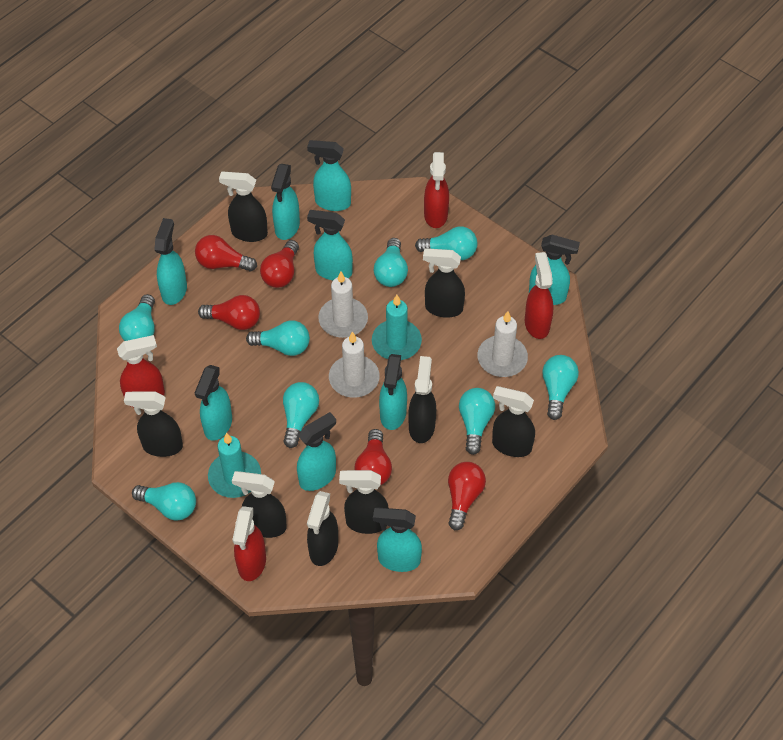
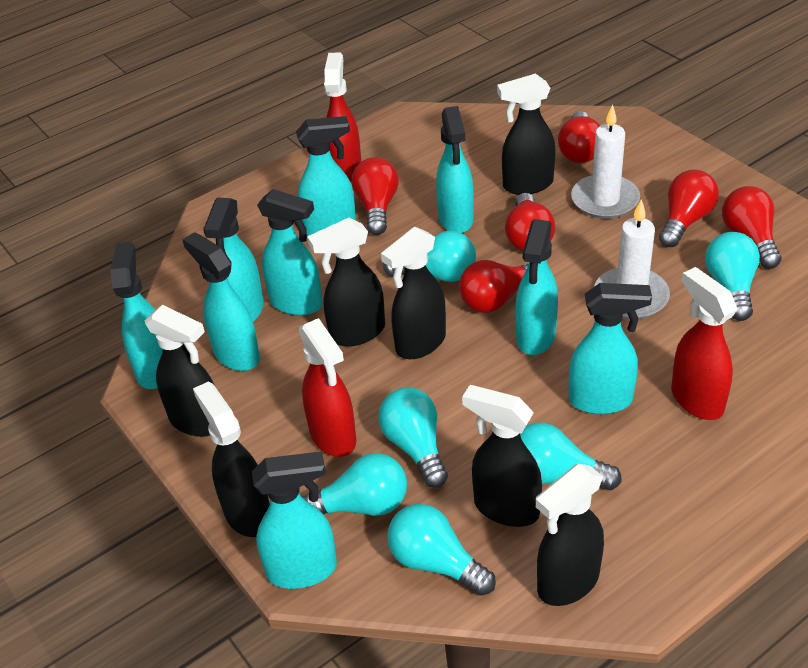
black spray bottle: 8 -> 7
red light bulb: 5 -> 6
red spray bottle: 4 -> 3
turquoise candle: 2 -> 0
turquoise light bulb: 8 -> 6
white candle: 3 -> 2

